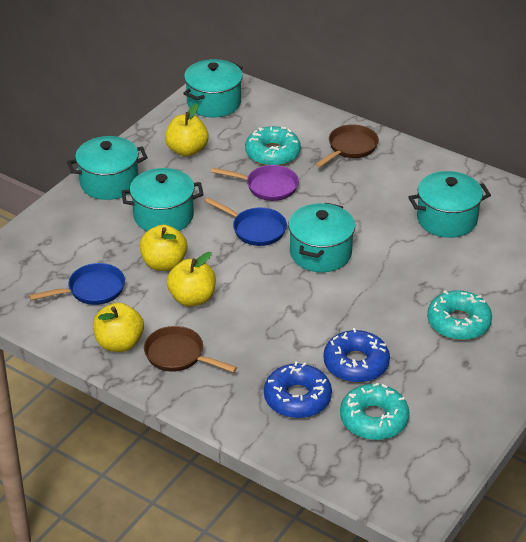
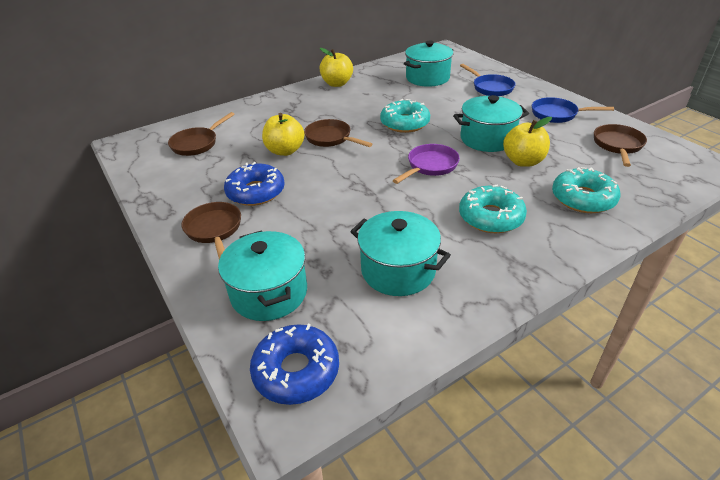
brown pan: 2 -> 4
turquoise pot: 5 -> 4
yellow apple: 4 -> 3

